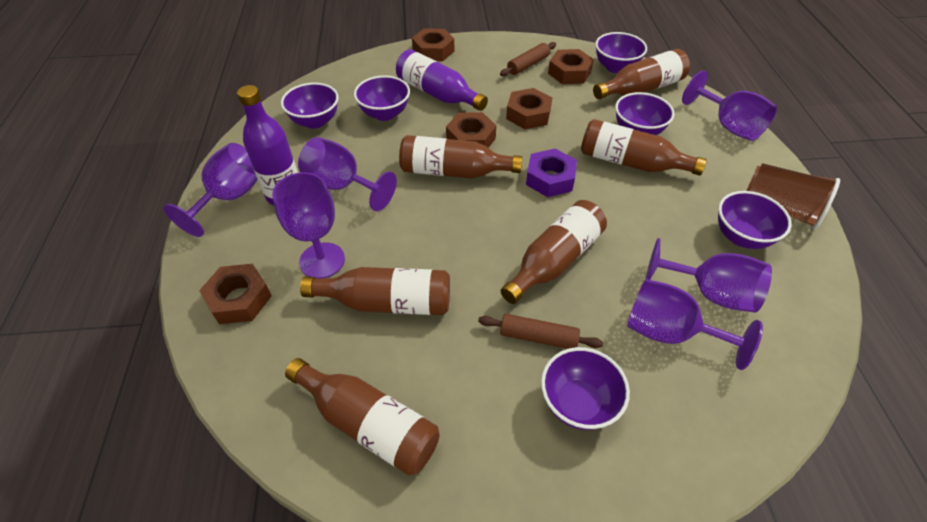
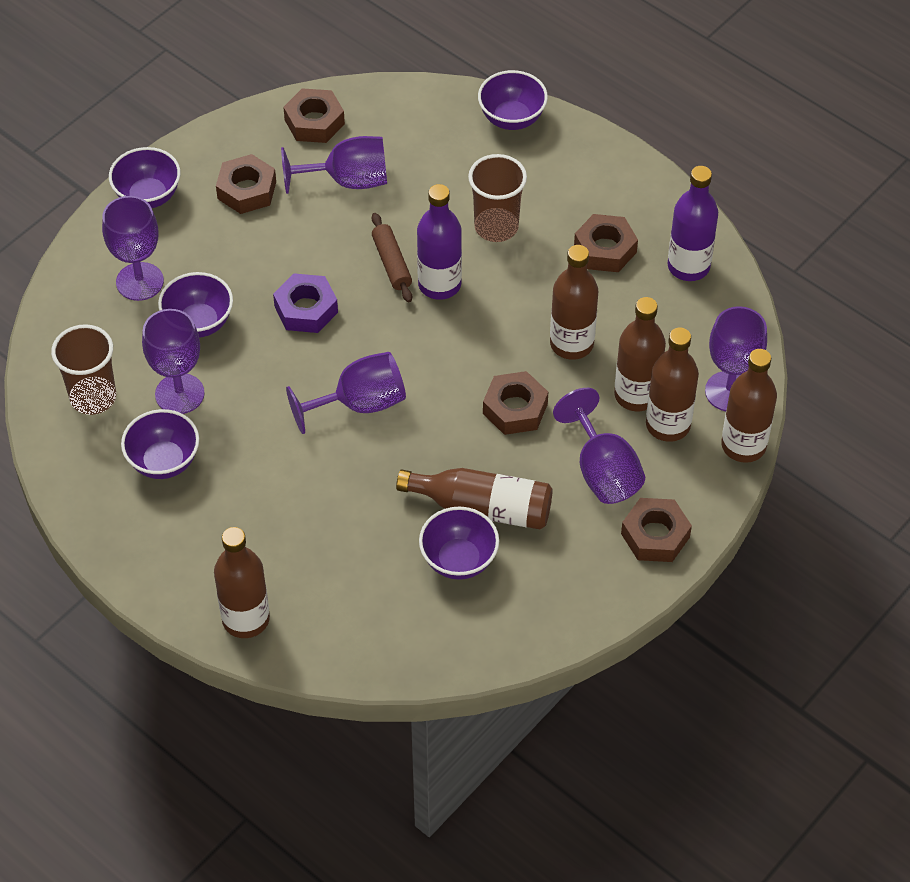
brown cup: 1 -> 2
brown rolling pin: 2 -> 1
purple bowl: 6 -> 5

